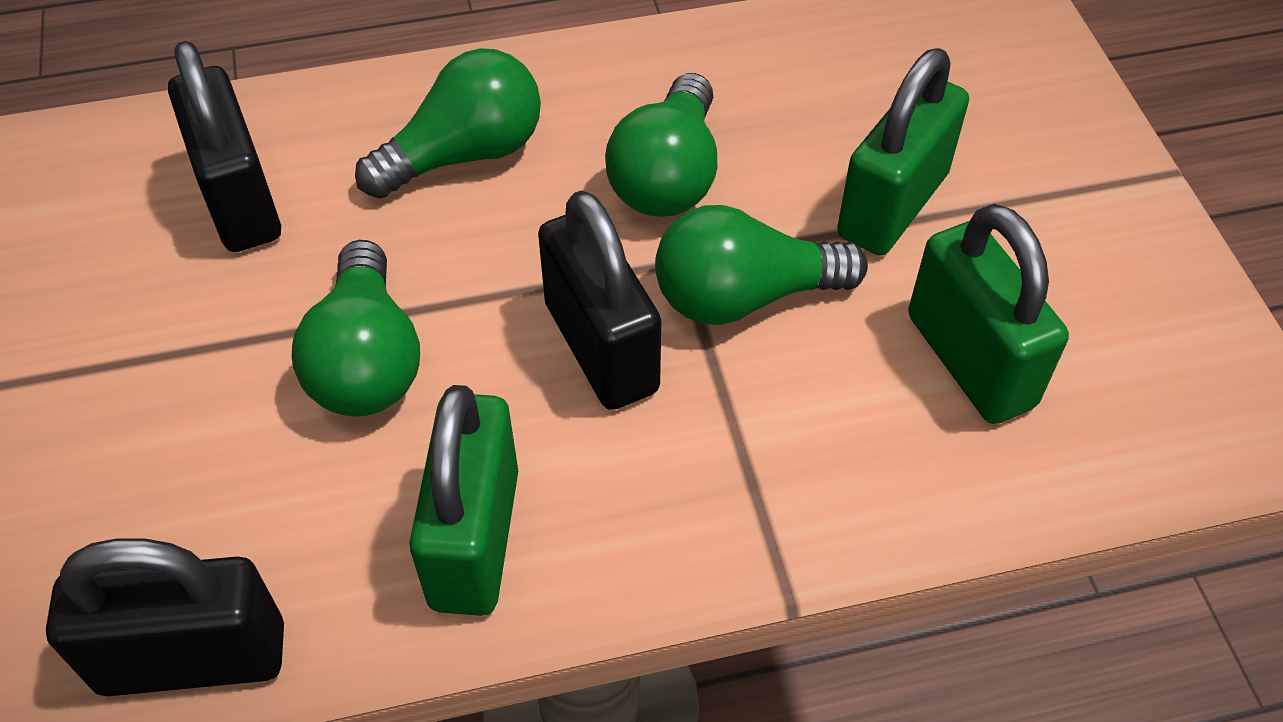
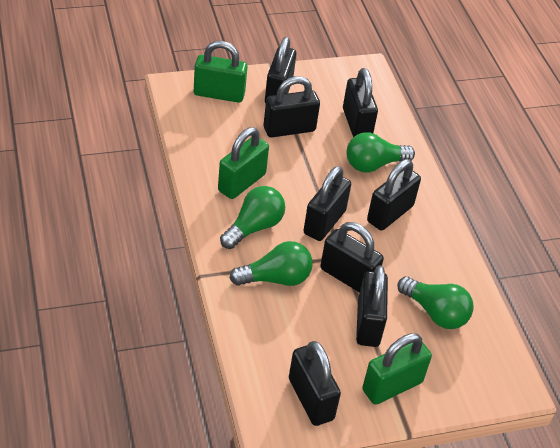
black padlock: 3 -> 8

